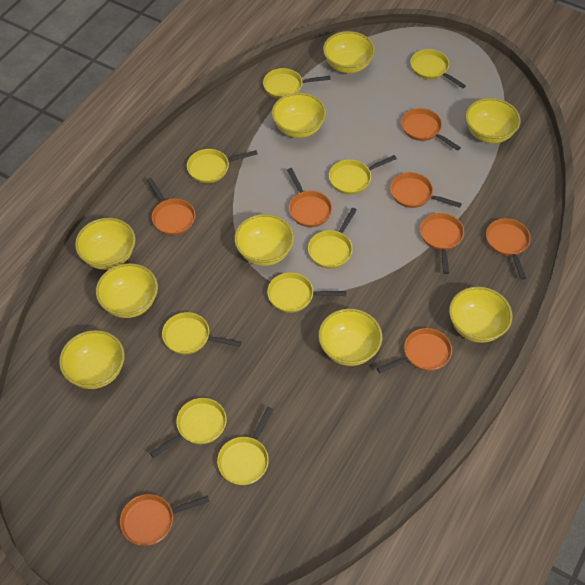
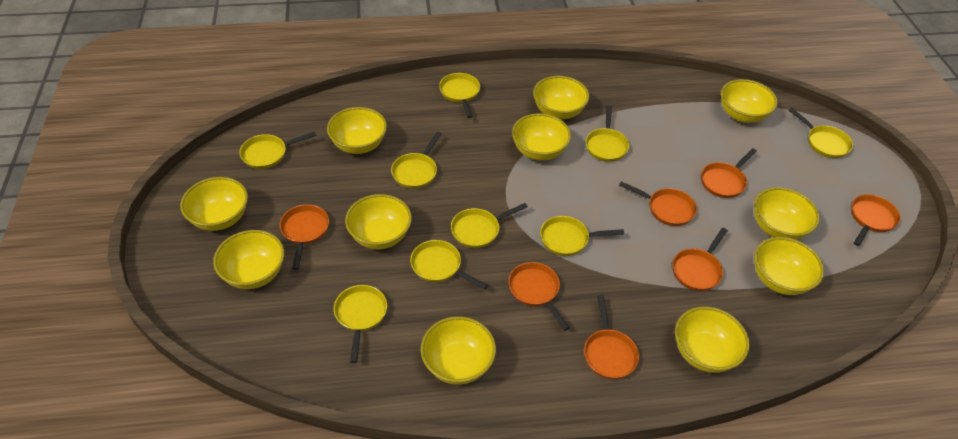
orange pan: 8 -> 7
yellow bowl: 9 -> 11

